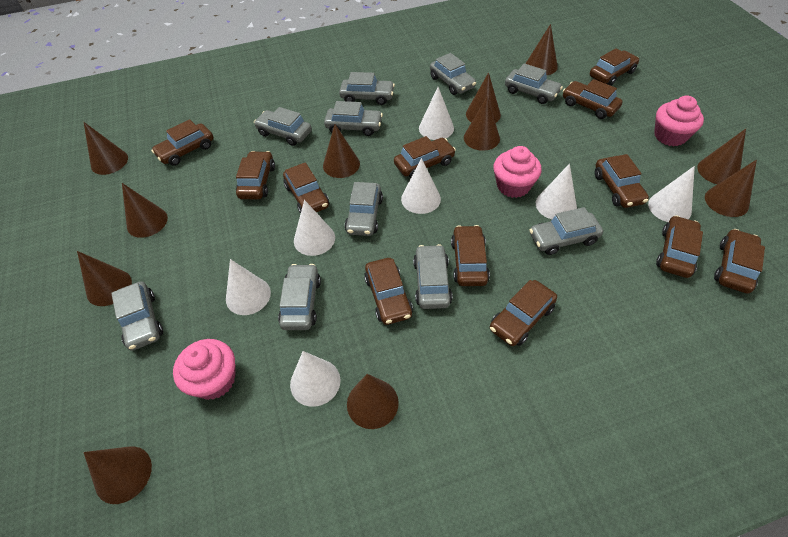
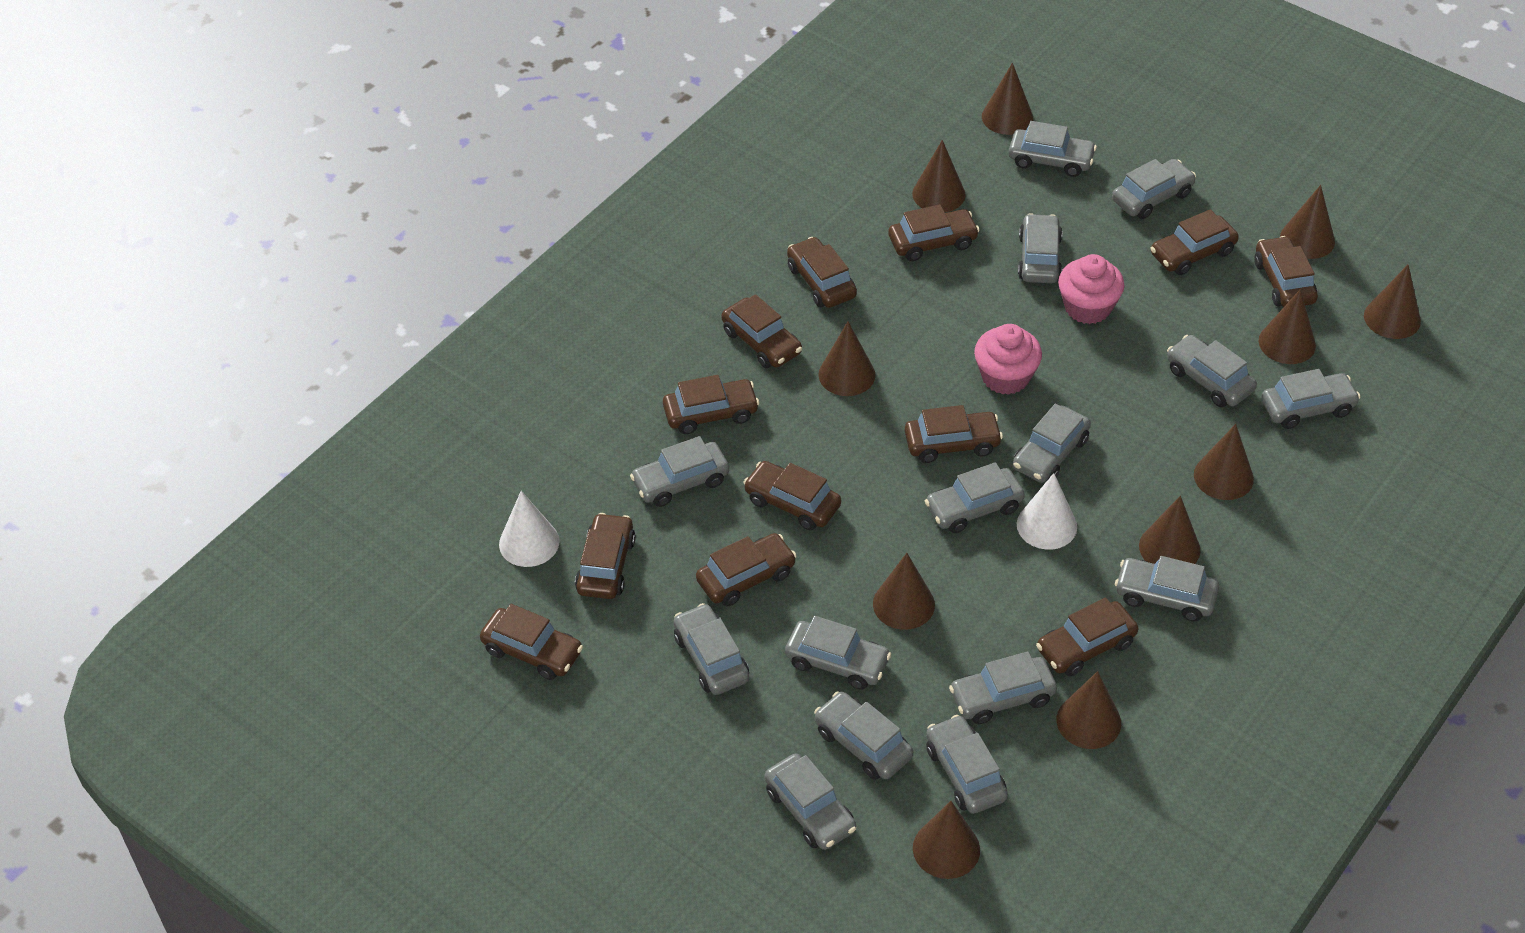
grey car: 10 -> 15
pink cupcake: 3 -> 2
white cone: 7 -> 2

